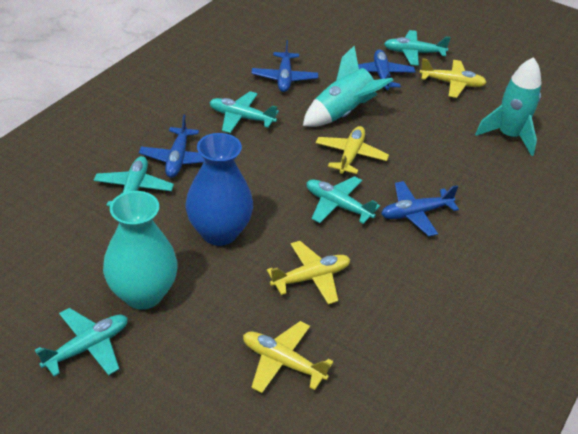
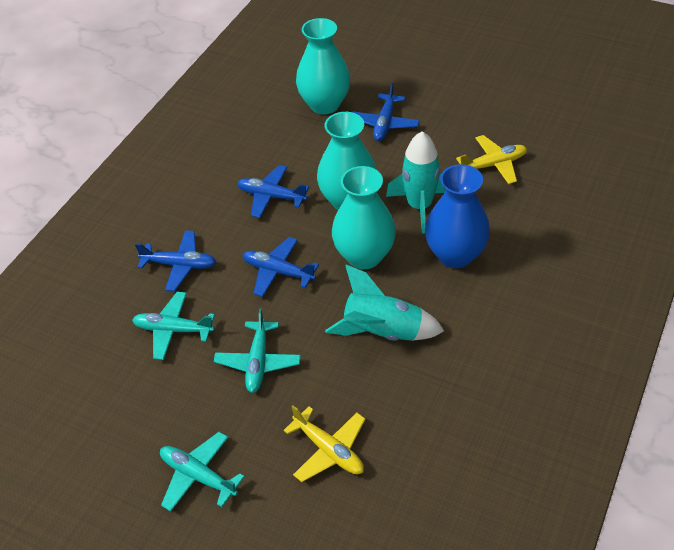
turquoise plane: 5 -> 3
turquoise vase: 1 -> 3
yellow plane: 4 -> 2

